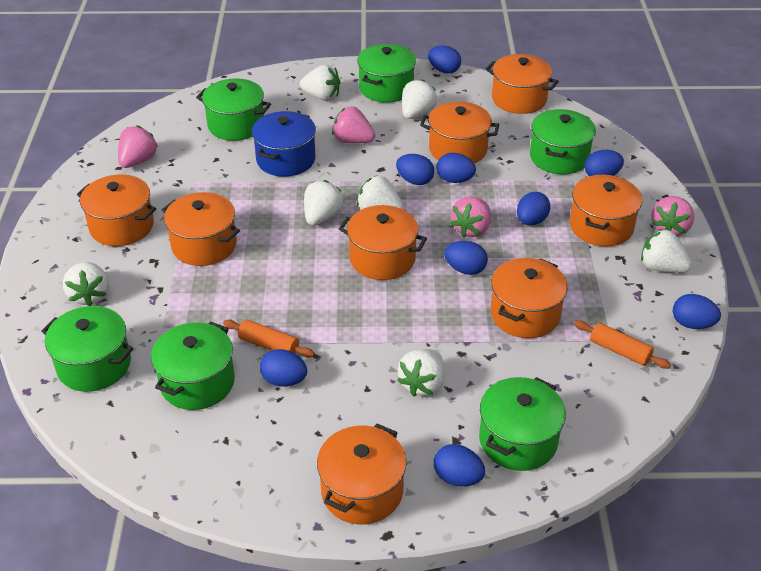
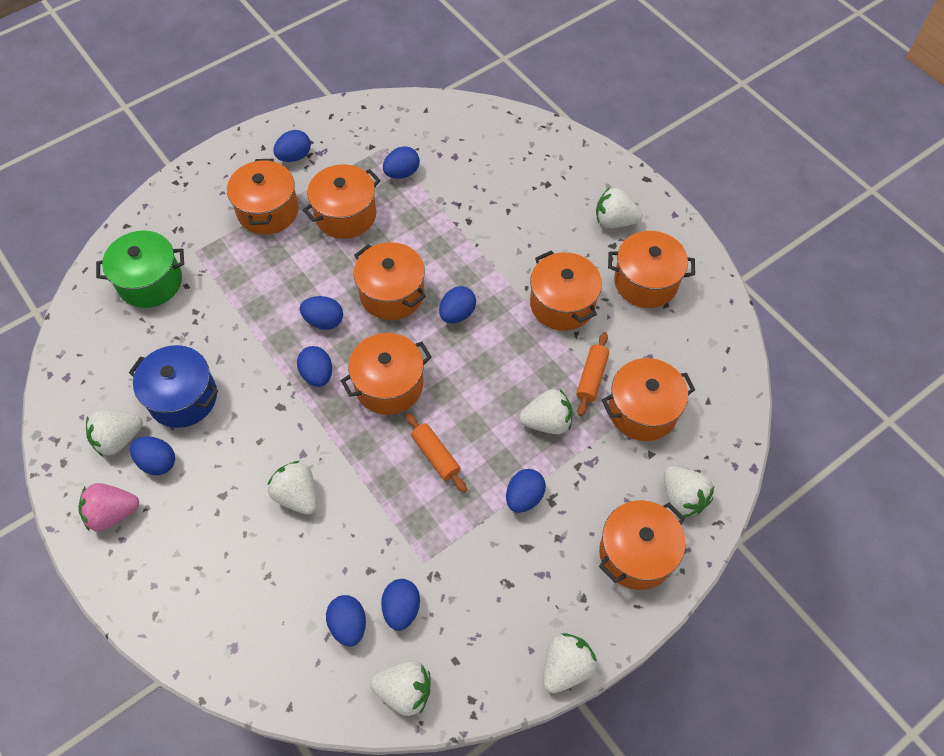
green pot: 6 -> 1
pink strawberry: 4 -> 1

